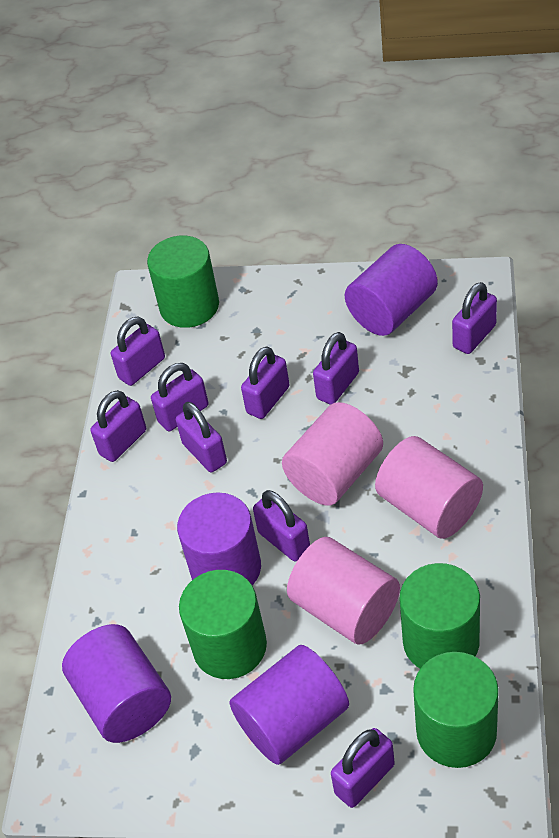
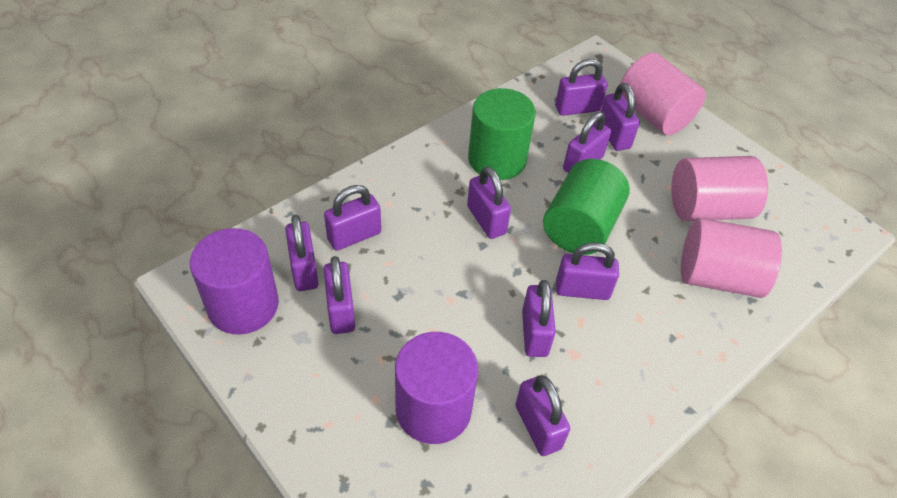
green cylinder: 4 -> 2
purple cylinder: 4 -> 2
purple padlock: 9 -> 10

